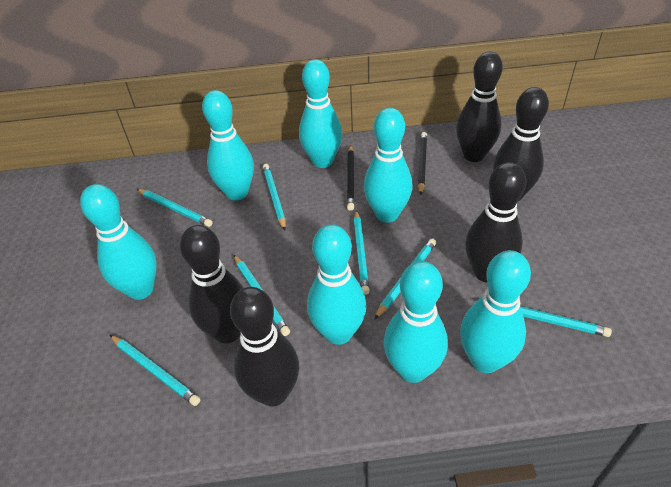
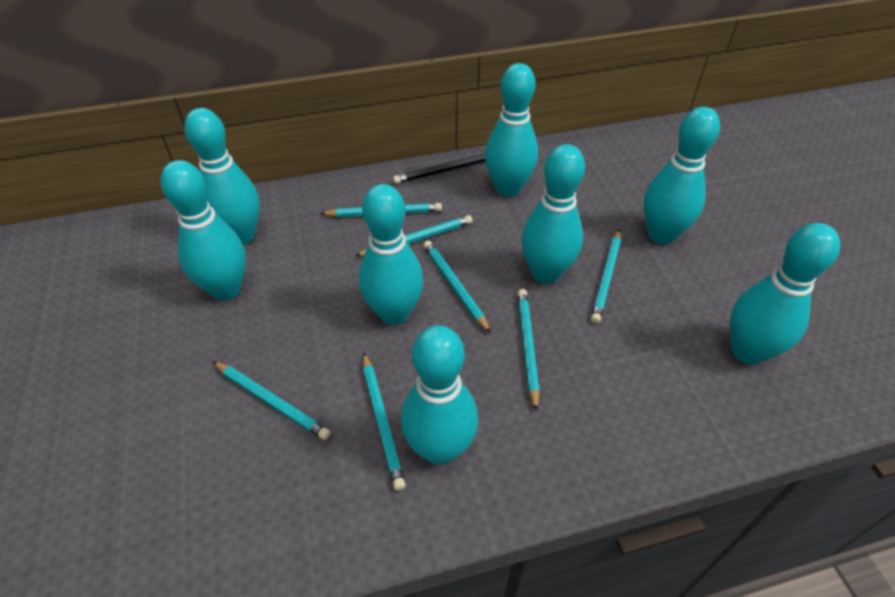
black bowling pin: 5 -> 0
black pencil: 2 -> 1
turquoise bowling pin: 7 -> 8

